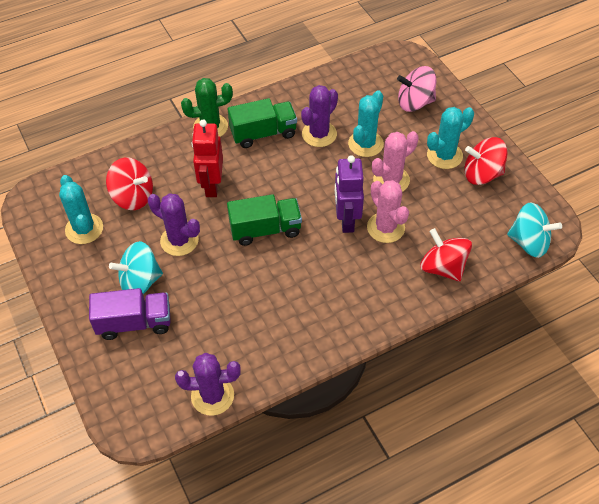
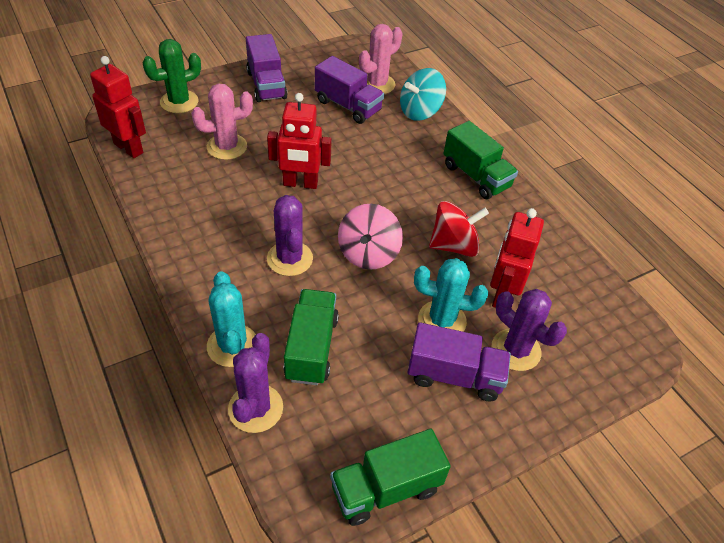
green truck: 2 -> 3
purple robot: 1 -> 0
purple truck: 1 -> 3
red robot: 1 -> 3
red spinning top: 3 -> 1
turquoise cactus: 3 -> 2
turquoise spinning top: 2 -> 1

